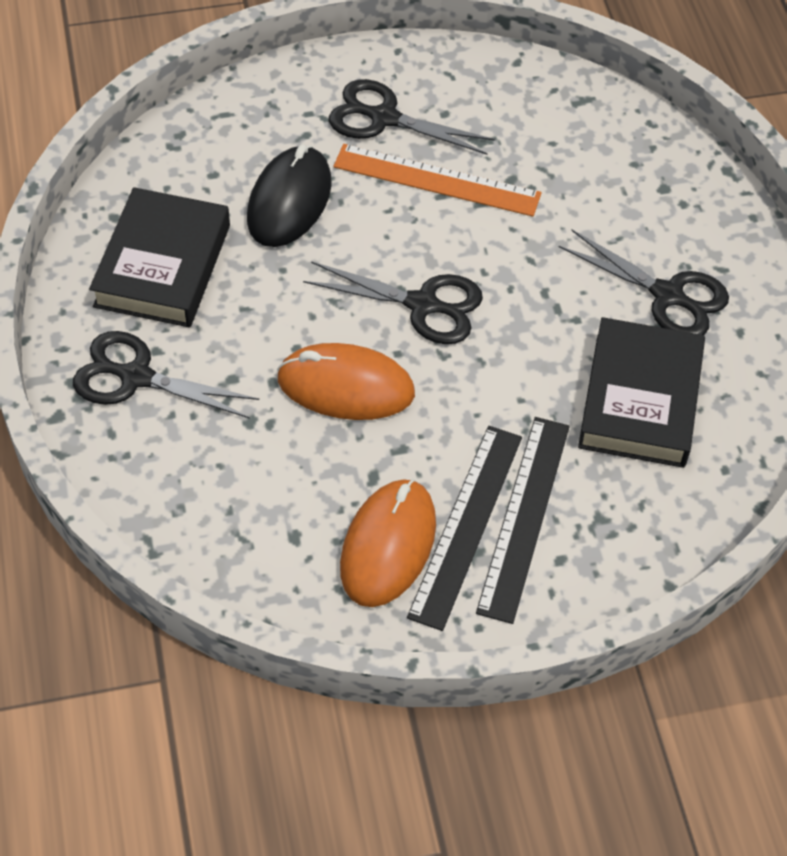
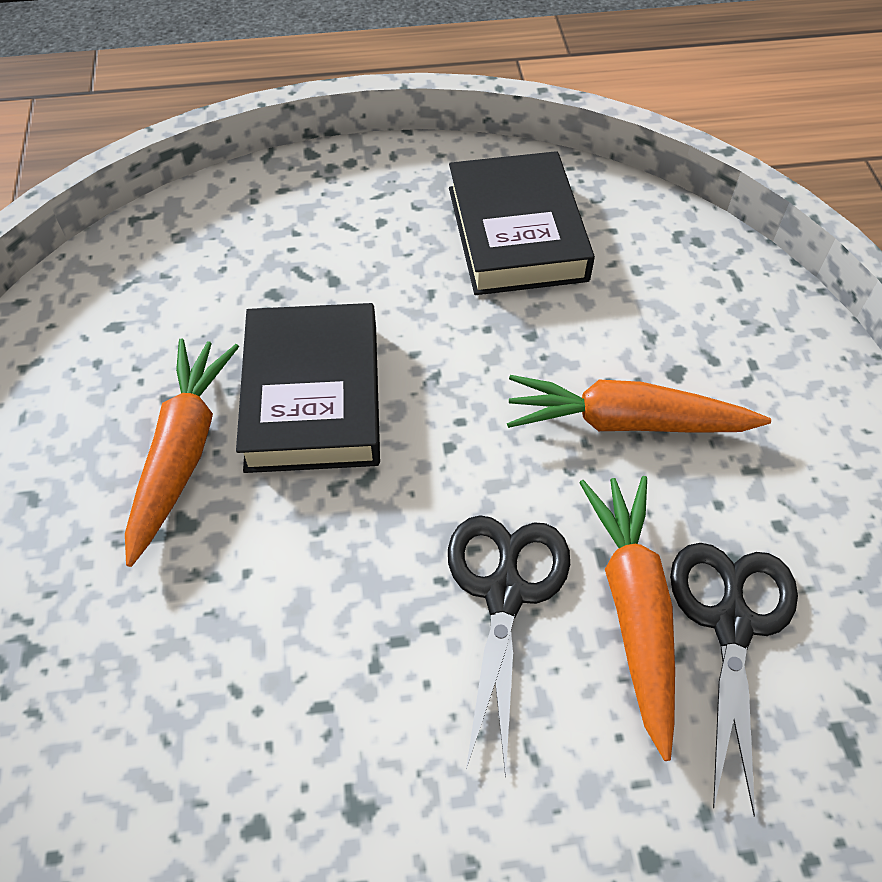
black mouse: 1 -> 0
black ruler: 2 -> 0
black scissors: 4 -> 2
orange carrot: 0 -> 3
orange mouse: 2 -> 0
orange ruler: 1 -> 0

